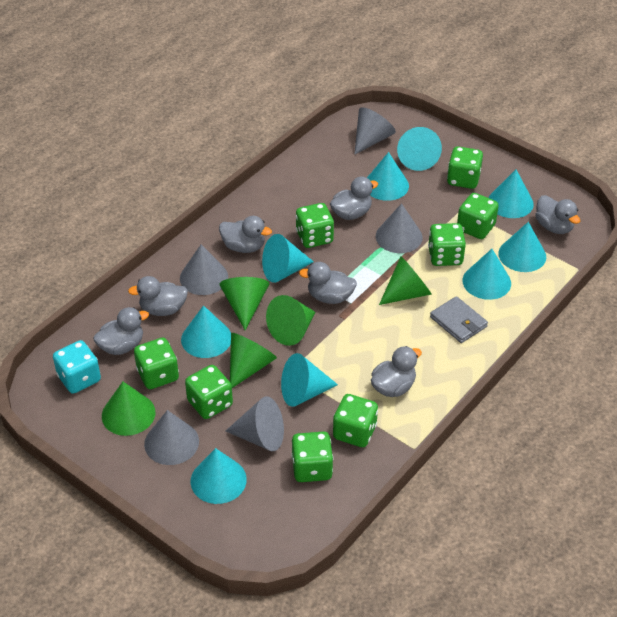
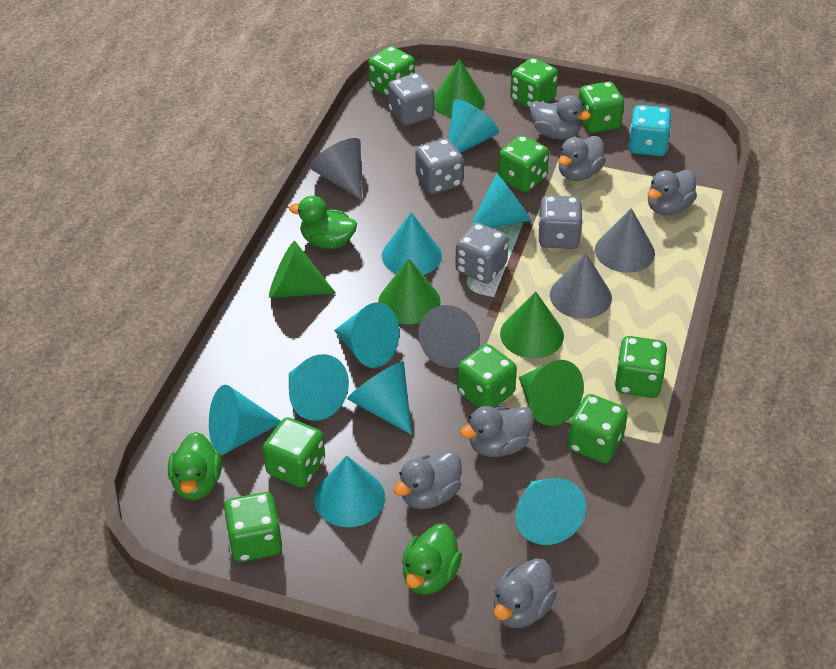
green dice: 8 -> 9
green duck: 0 -> 3
grey cone: 5 -> 4
grey dice: 0 -> 4
grey duck: 7 -> 6
grey wallet: 1 -> 0

